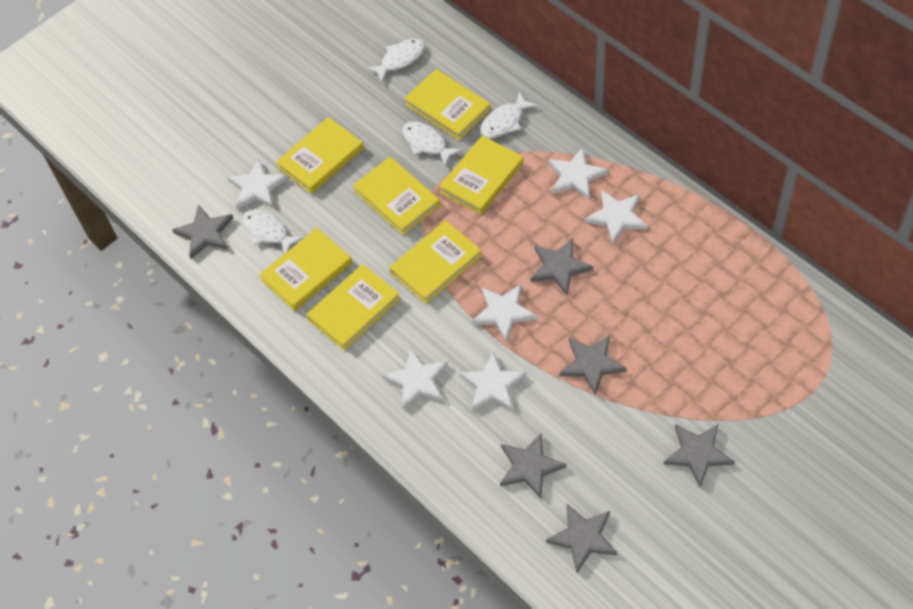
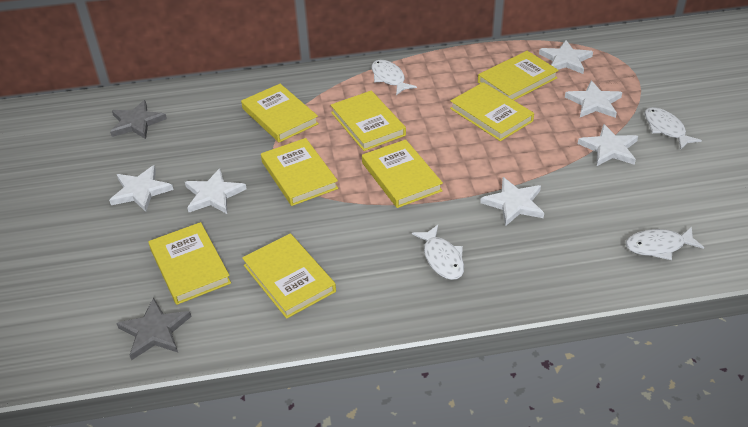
grey star: 6 -> 2
yellow book: 7 -> 8

